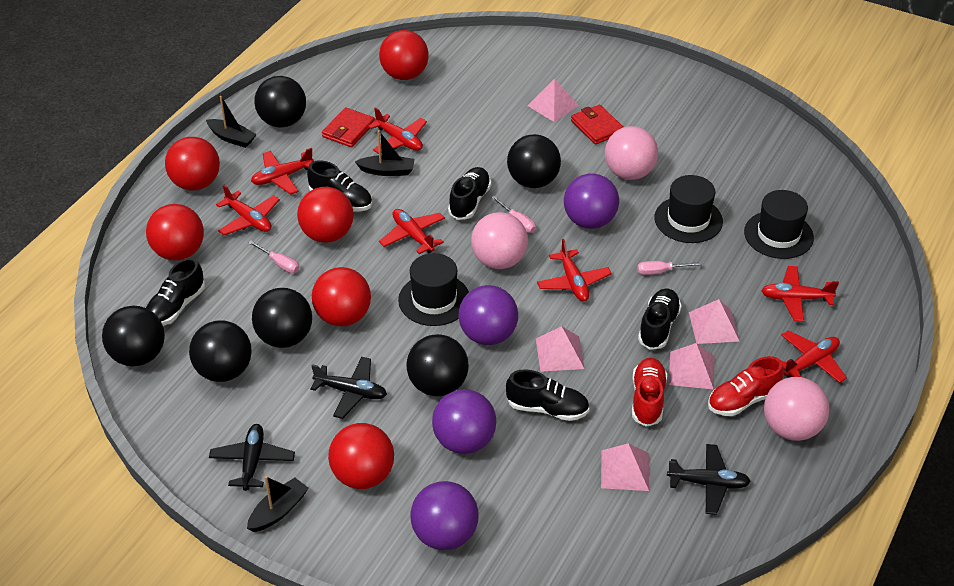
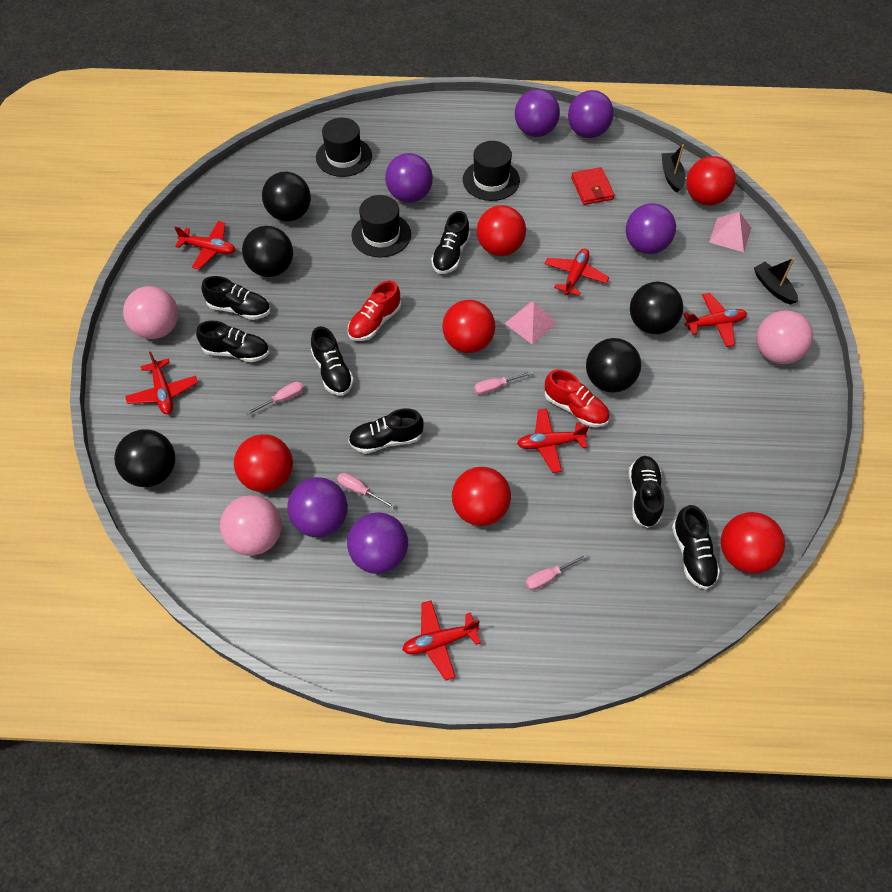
black ball: 6 -> 5
black boat: 3 -> 2
black plane: 3 -> 0
black shoe: 5 -> 7
pink pyramid: 5 -> 2
pink screwdriver: 3 -> 4
purple ball: 4 -> 6
red plane: 7 -> 6
red wallet: 2 -> 1

